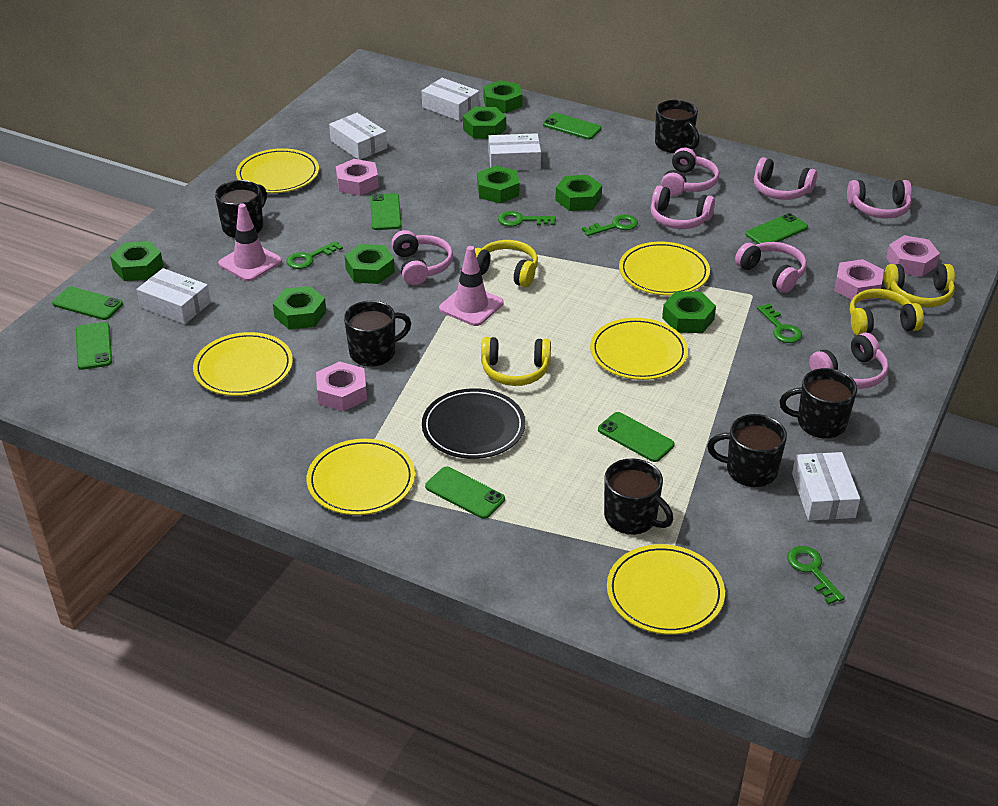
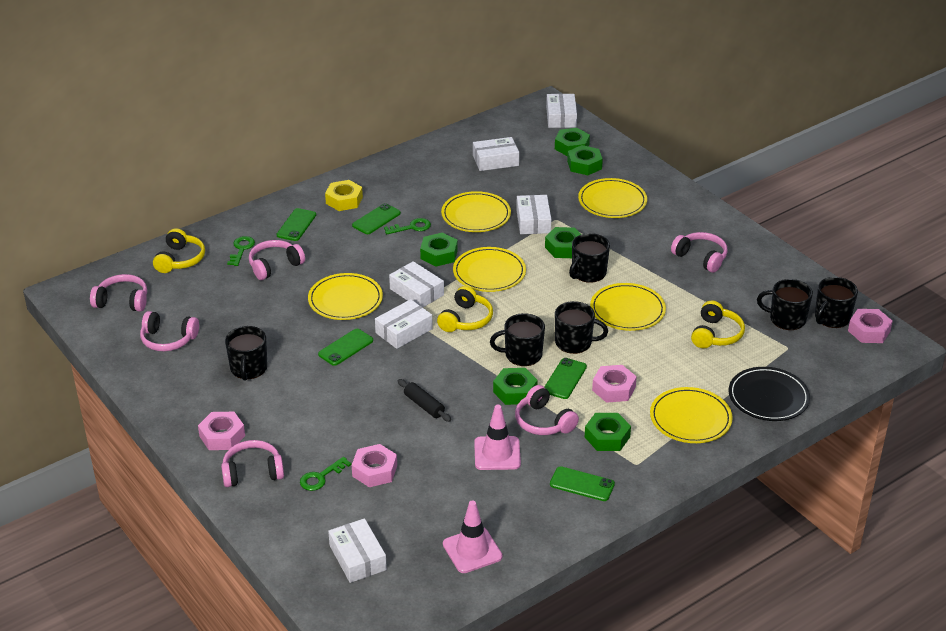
black rolling pin: 0 -> 1
green key: 5 -> 3
green nut: 8 -> 6
green phone: 7 -> 5
pink headphones: 7 -> 6
white box: 5 -> 6
yellow headphones: 4 -> 3
yellow nut: 0 -> 1

